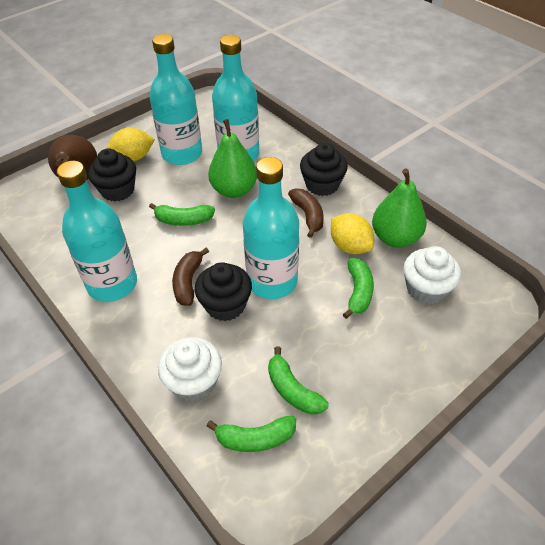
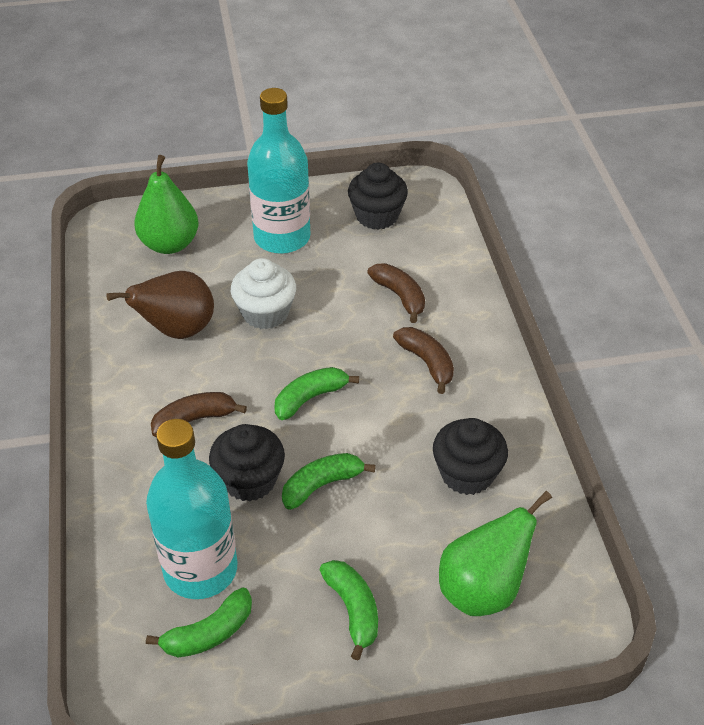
brown banana: 2 -> 3
turquoise bottle: 4 -> 2
white cupcake: 2 -> 1
yellow lemon: 2 -> 0

